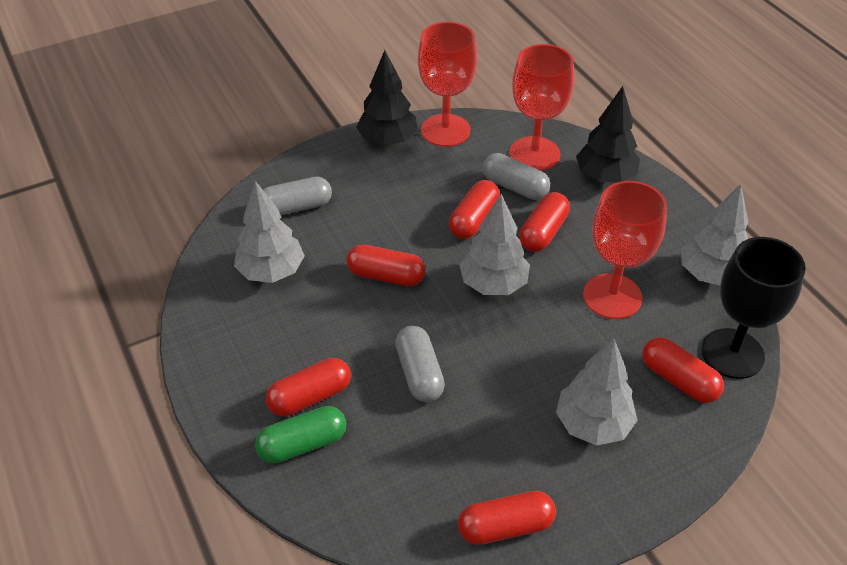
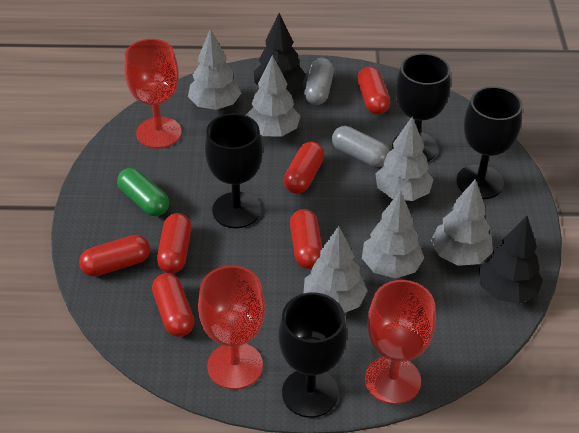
black goblet: 1 -> 4
grey capsule: 3 -> 2
grey tree: 4 -> 6

